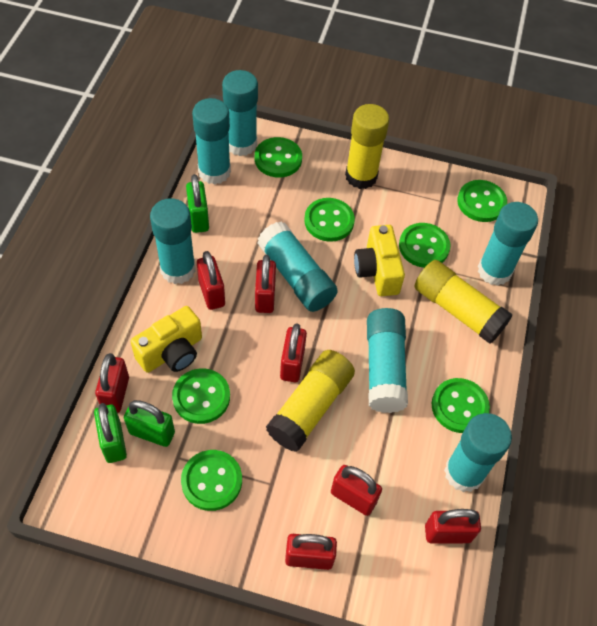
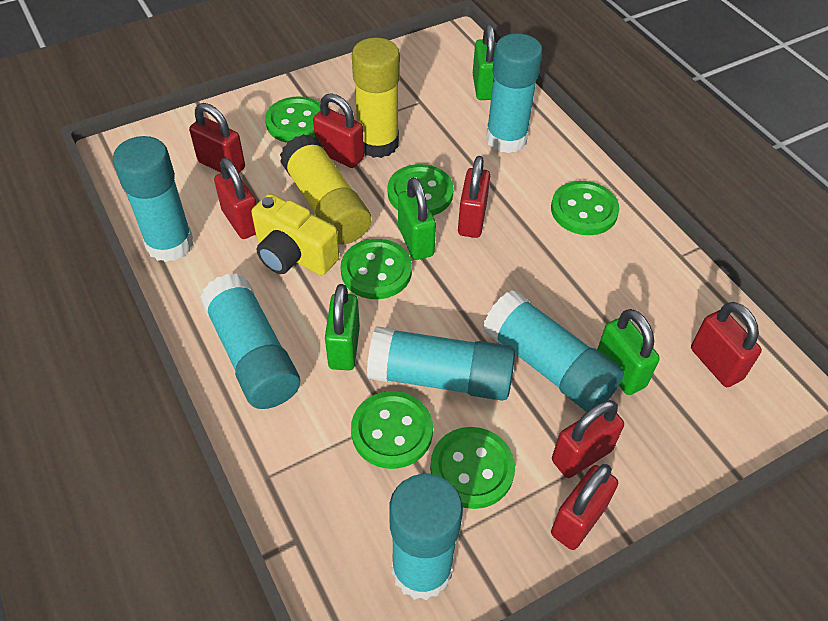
green button: 7 -> 6
green padlock: 3 -> 4
turquoise glue stick: 7 -> 6
yellow camera: 2 -> 1
yellow glue stick: 3 -> 2

